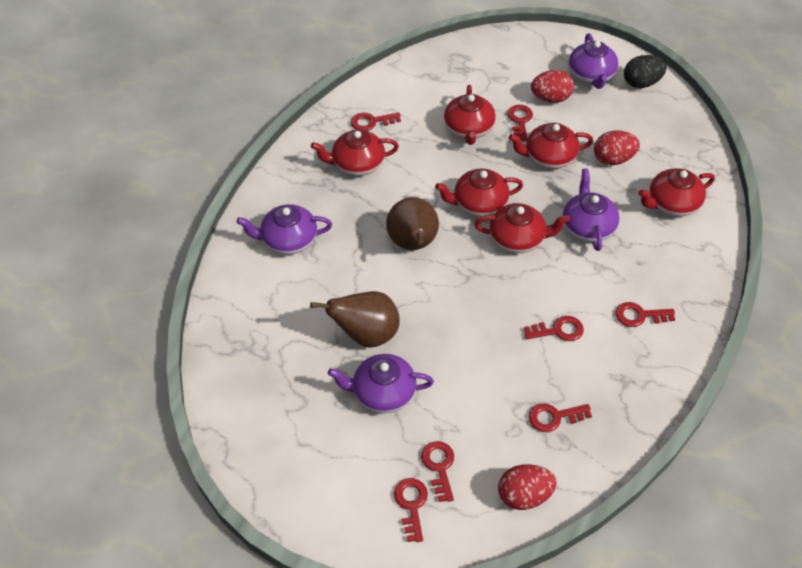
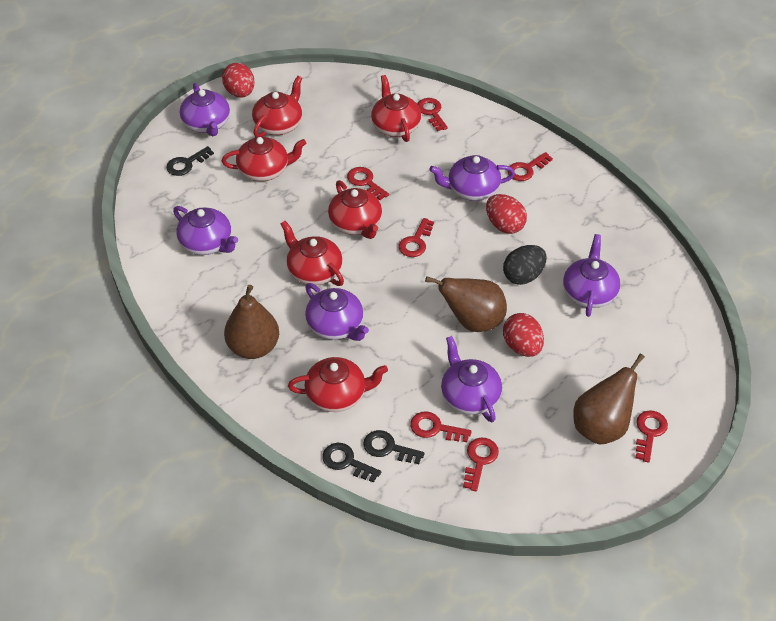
black key: 0 -> 3
brown pear: 2 -> 3
purple teapot: 4 -> 6

